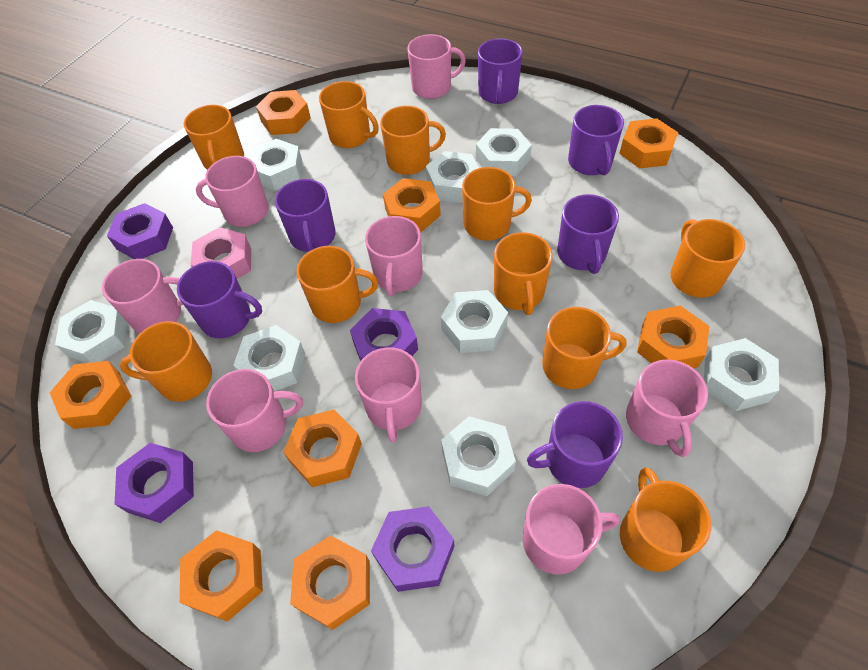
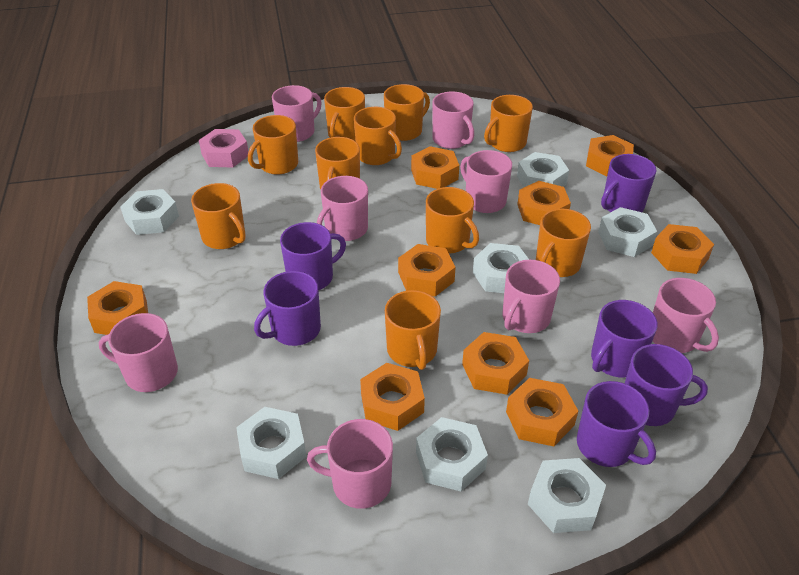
orange nut: 8 -> 9
purple nut: 4 -> 0
white nut: 8 -> 7

